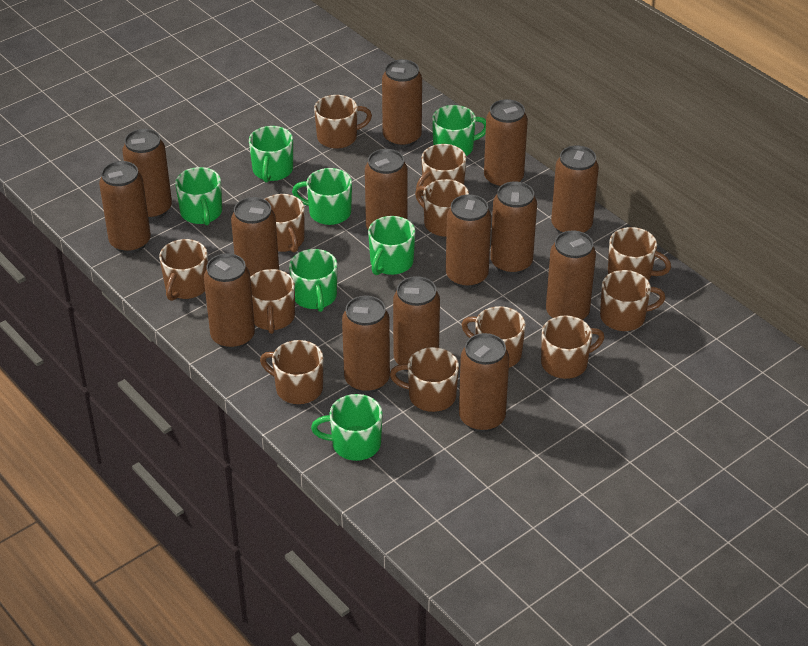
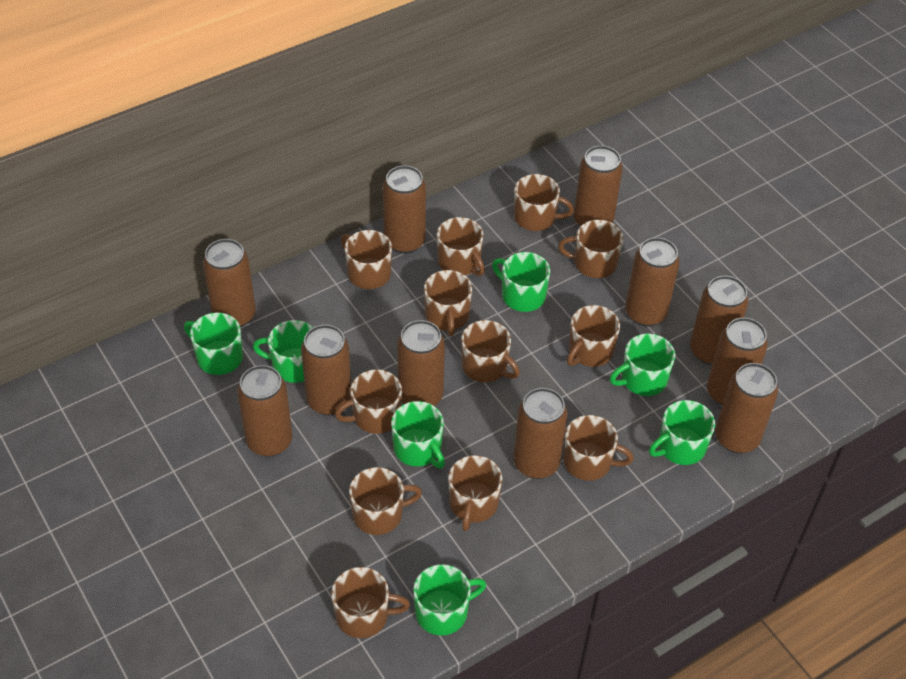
brown can: 14 -> 11

